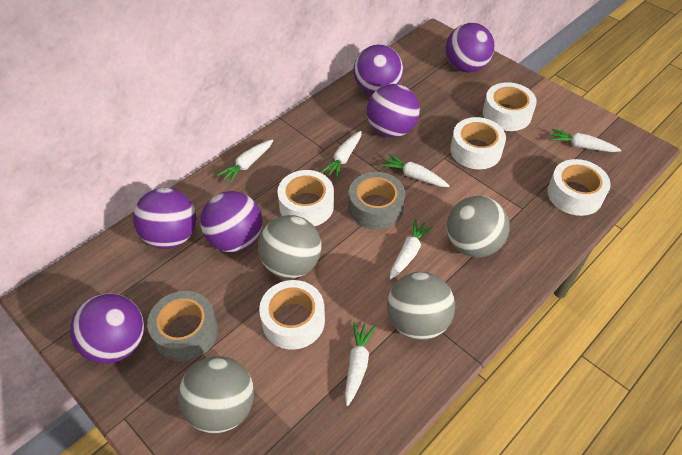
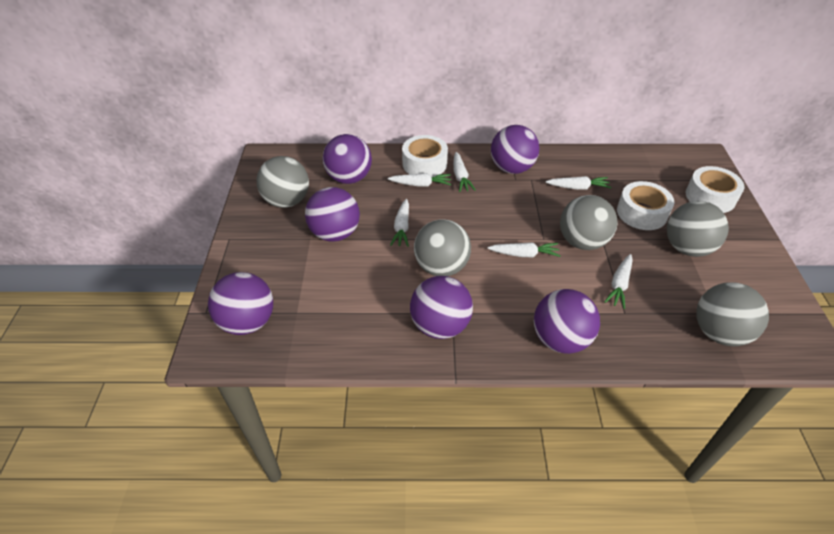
grey ball: 4 -> 5
grey tape: 2 -> 0
white tape: 5 -> 3

